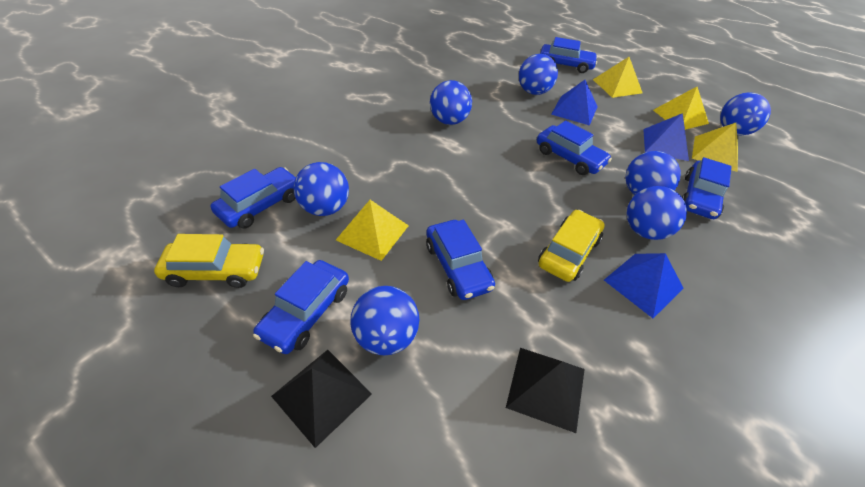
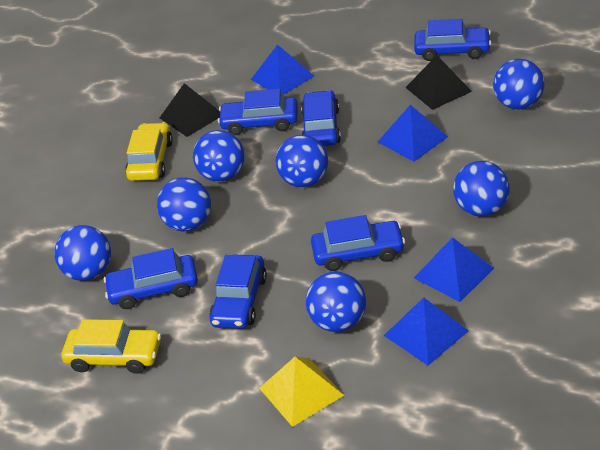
blue pyramid: 3 -> 4
yellow pyramid: 4 -> 1

